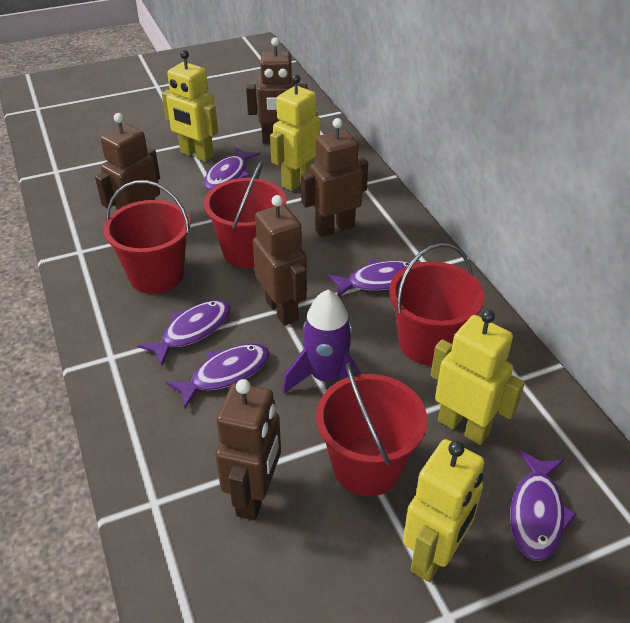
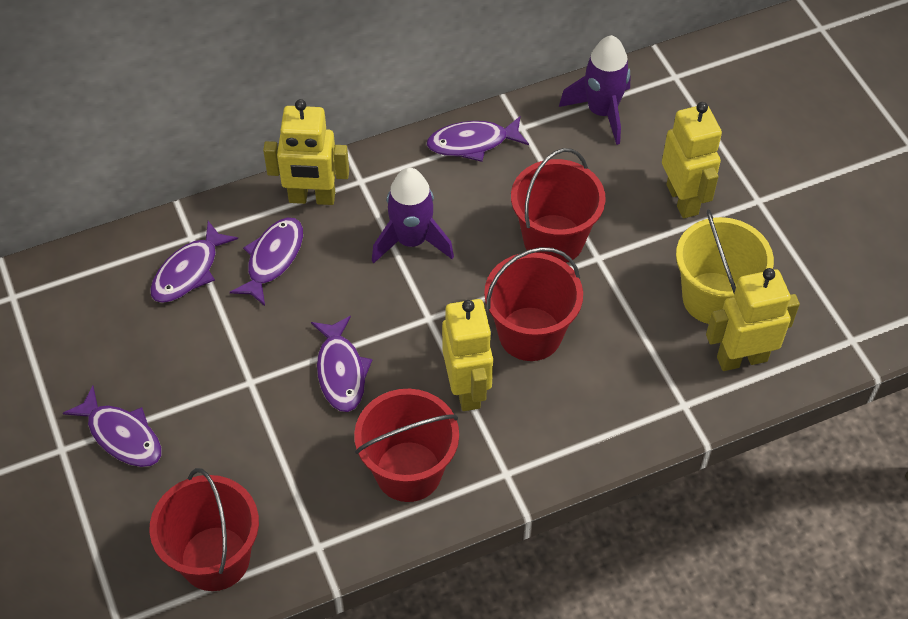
brown robot: 5 -> 0
purple rocket: 1 -> 2
yellow bucket: 0 -> 1

